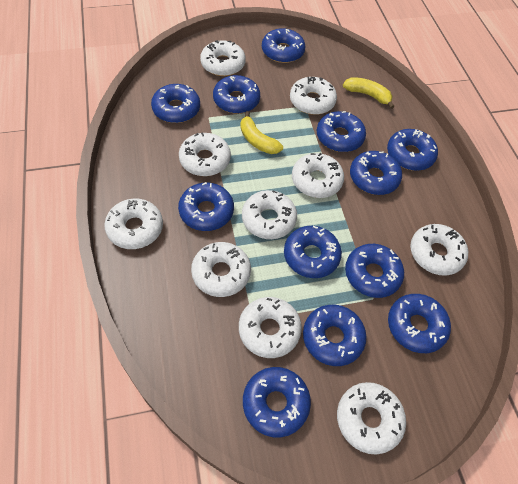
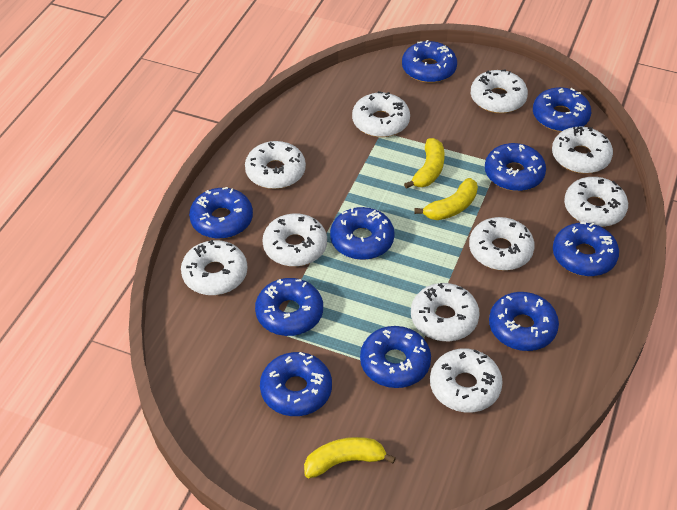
blue donut: 12 -> 10
yellow banana: 2 -> 3

